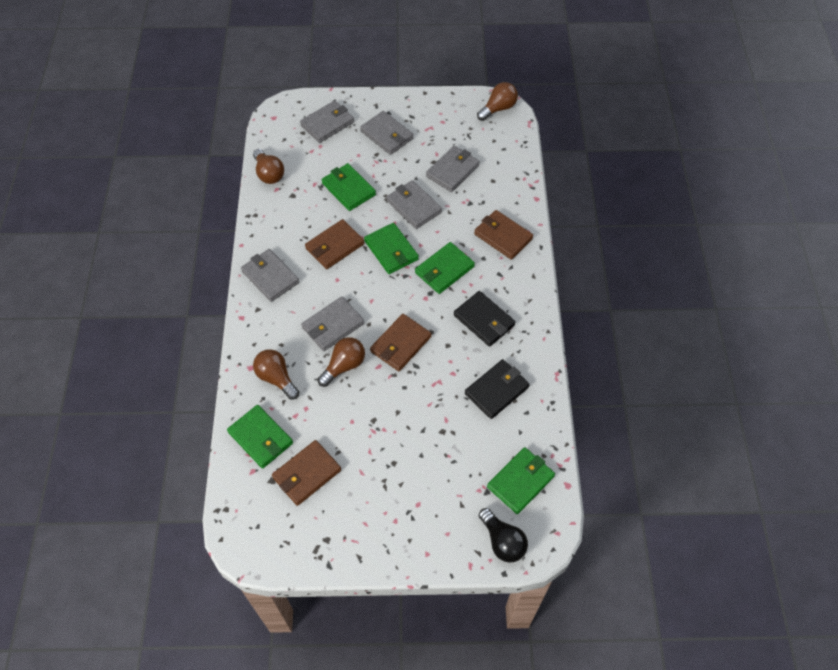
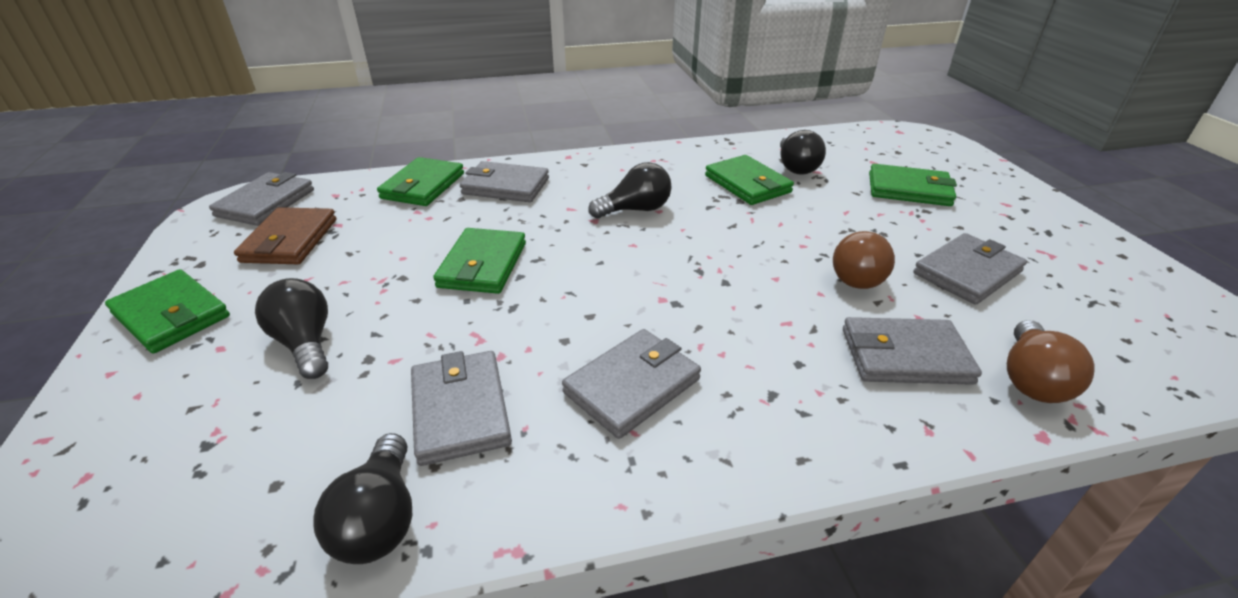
black light bulb: 1 -> 4
black wallet: 2 -> 0
brown light bulb: 4 -> 2
brown wallet: 4 -> 1

